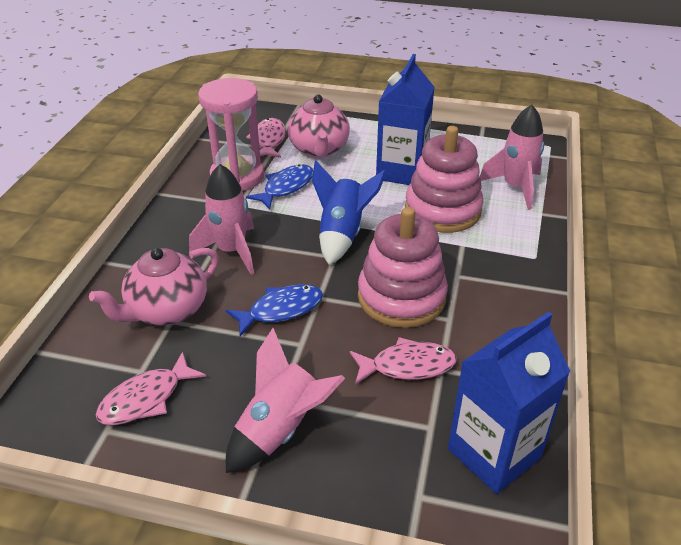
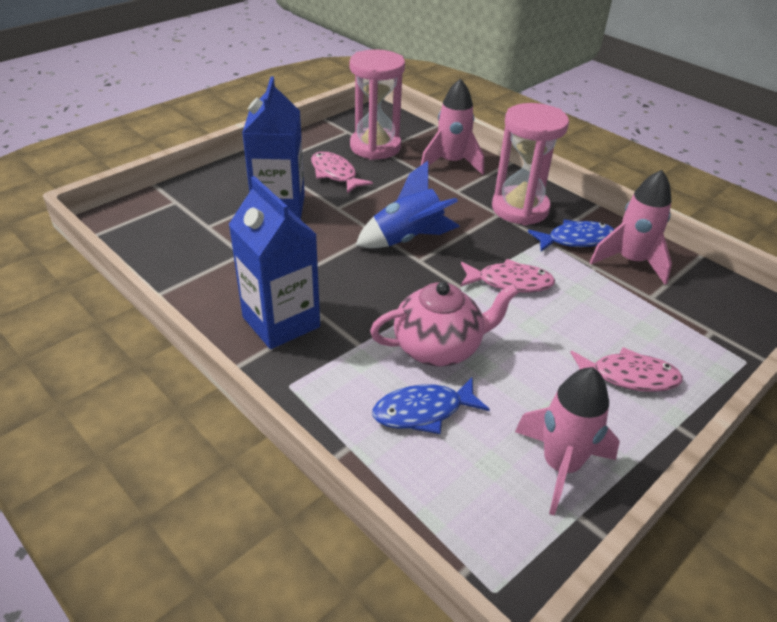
pink hourglass: 1 -> 2
pink stacking toy: 2 -> 0
pink teapot: 2 -> 1

